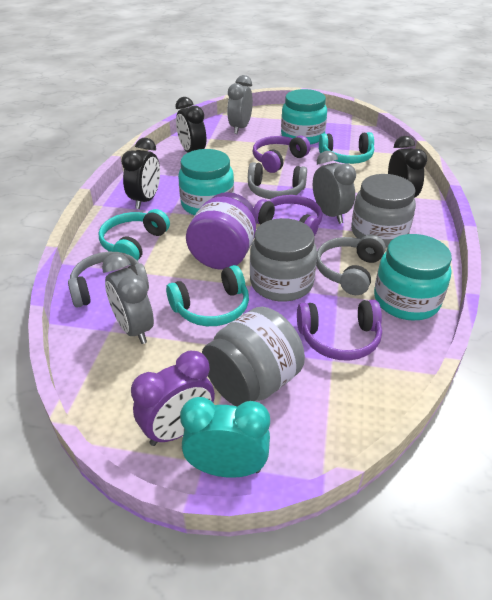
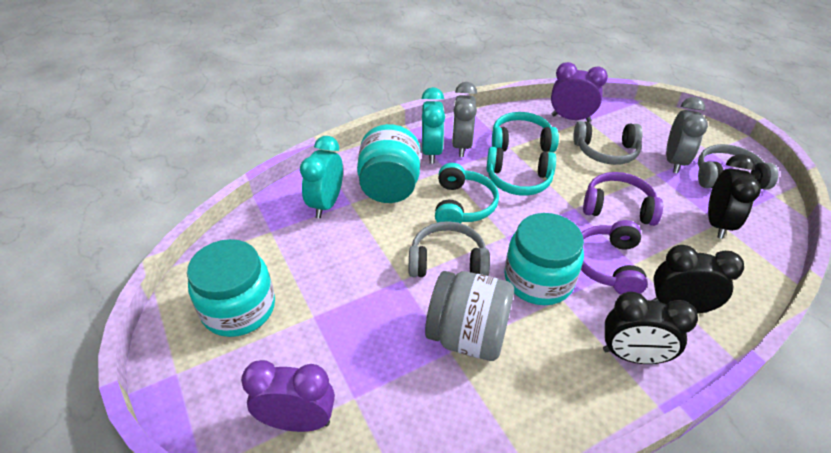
grey clock: 3 -> 2
grey jar: 3 -> 1
purple clock: 1 -> 2
purple headphones: 3 -> 2
purple jar: 1 -> 0
turquoise clock: 1 -> 2

